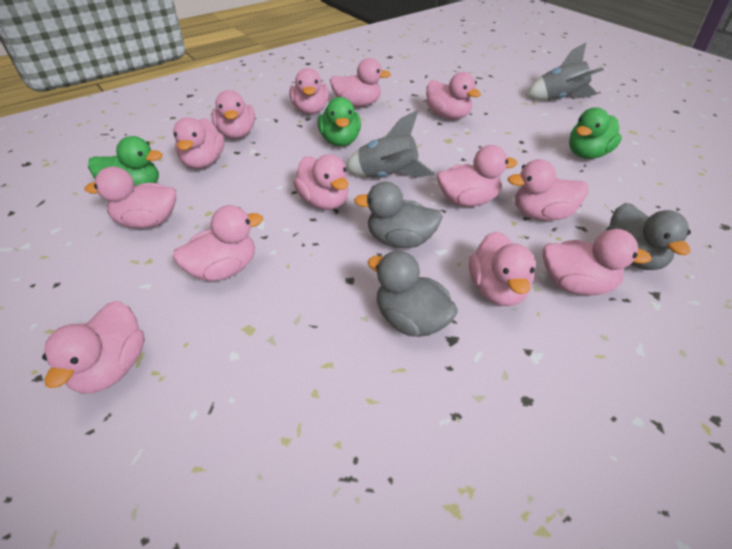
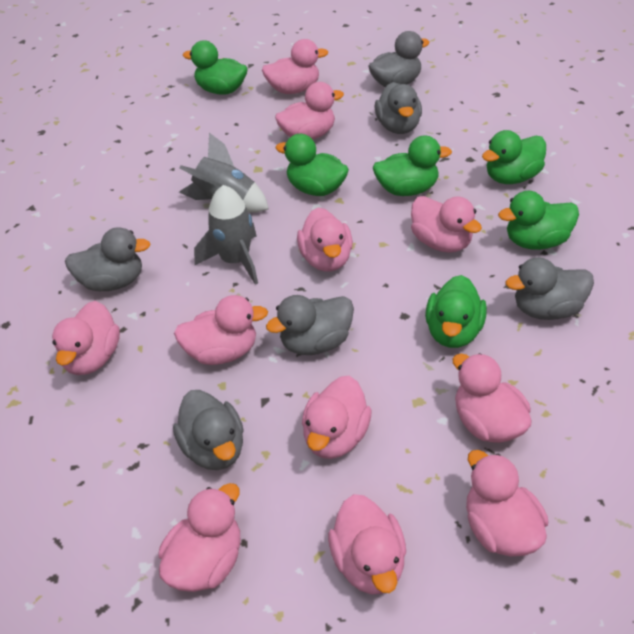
green duck: 3 -> 6
grey duck: 3 -> 6
pink duck: 13 -> 11

